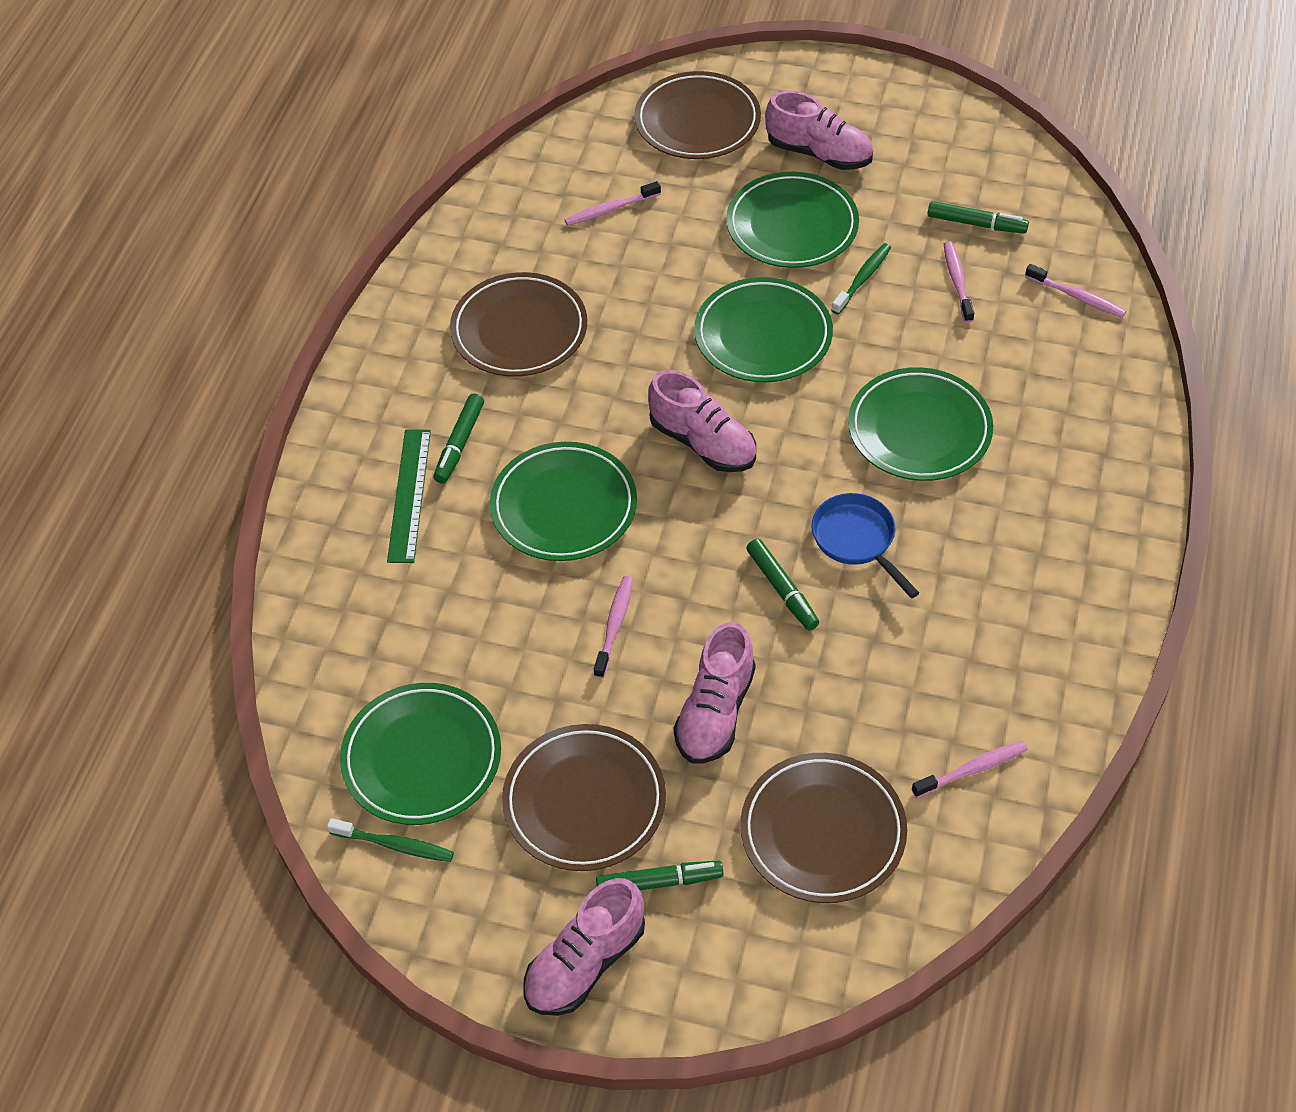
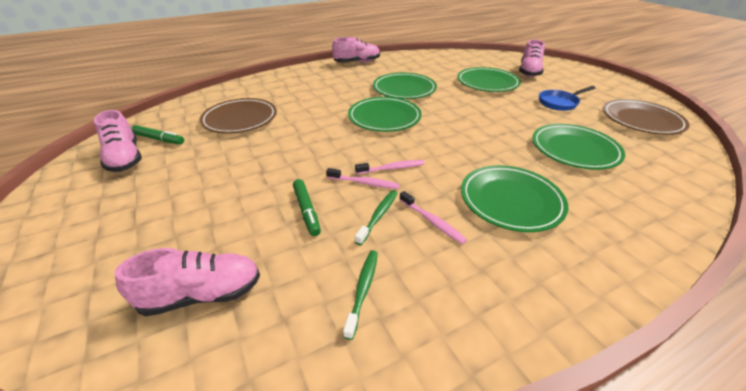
brown plate: 4 -> 2
green marker: 4 -> 2
green ruler: 1 -> 0
pink toothbrush: 5 -> 3

